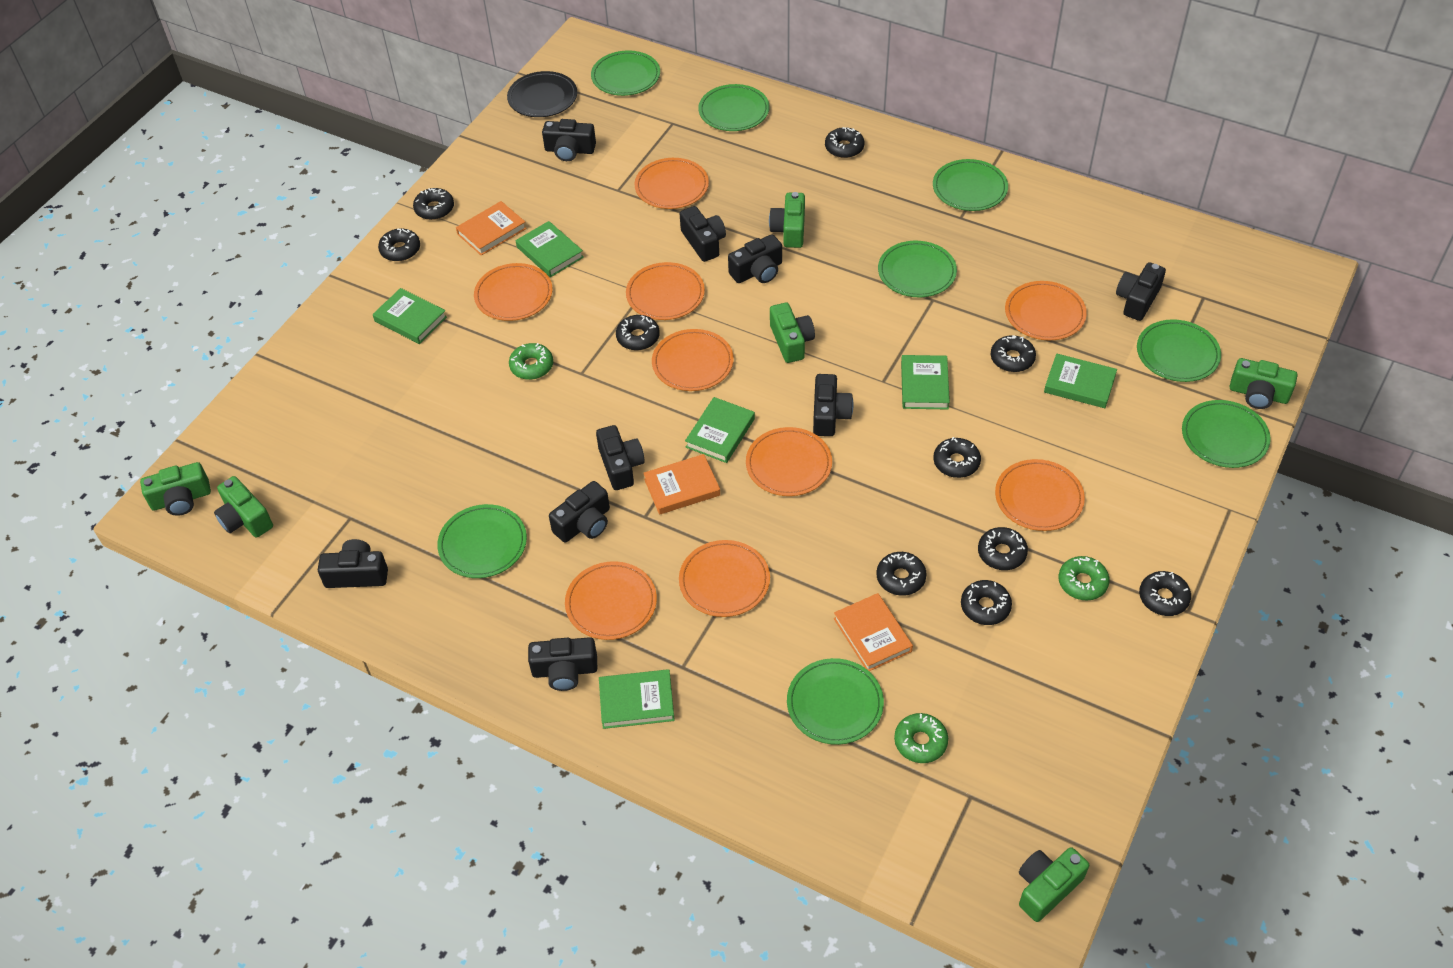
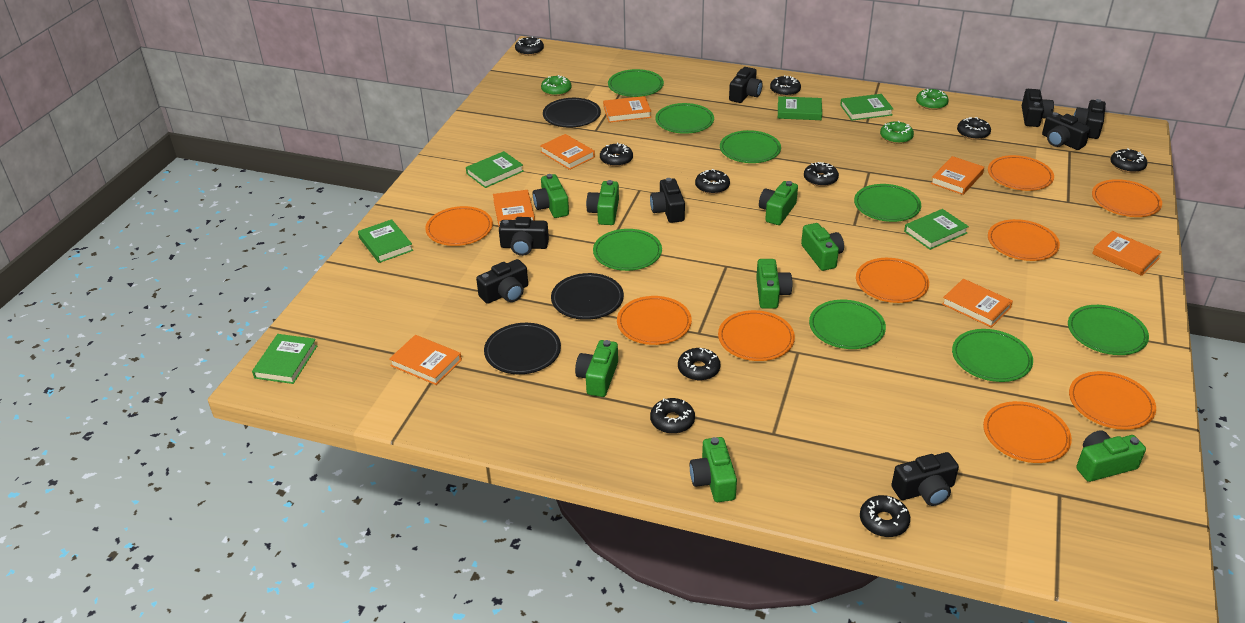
black camera: 9 -> 8
black plate: 1 -> 3
green camera: 6 -> 8
orange book: 3 -> 7

